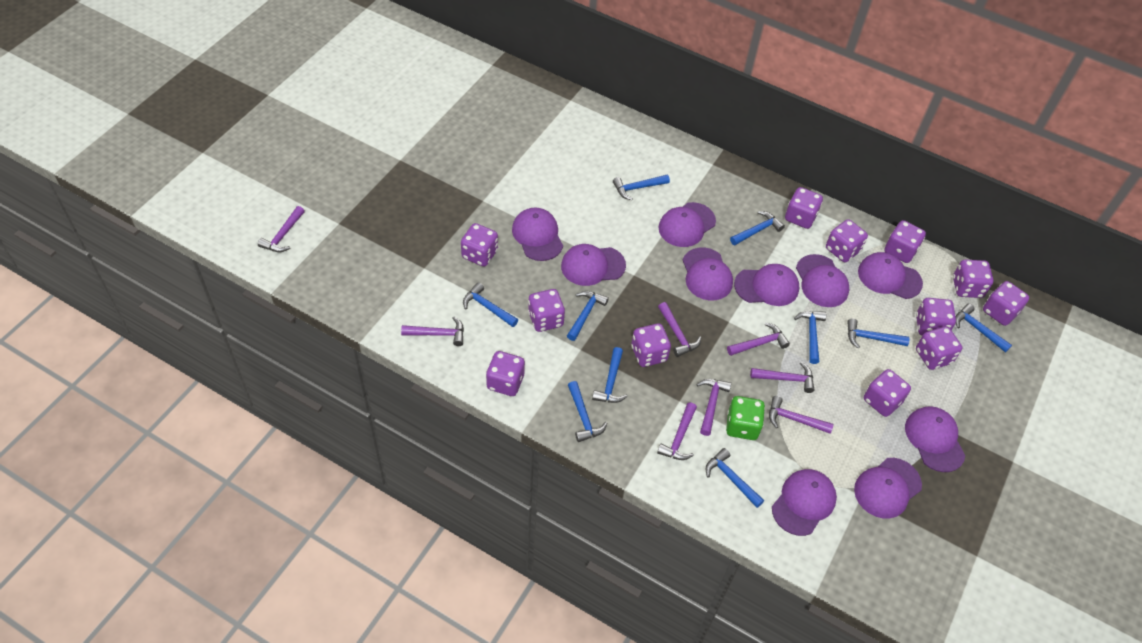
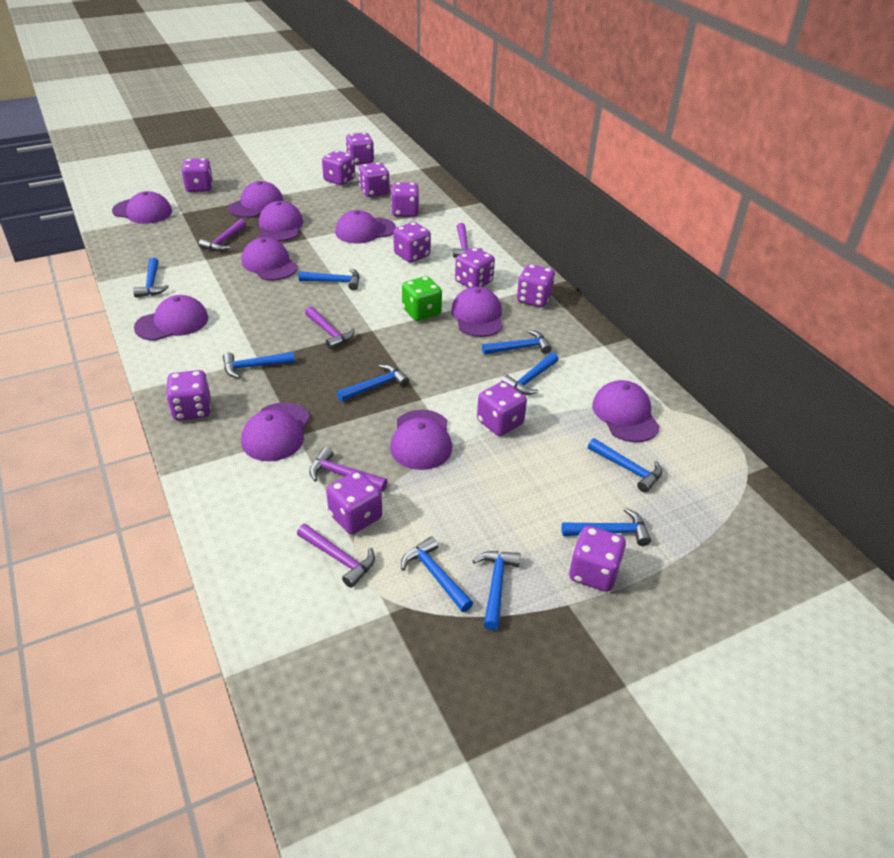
purple hammer: 8 -> 5

